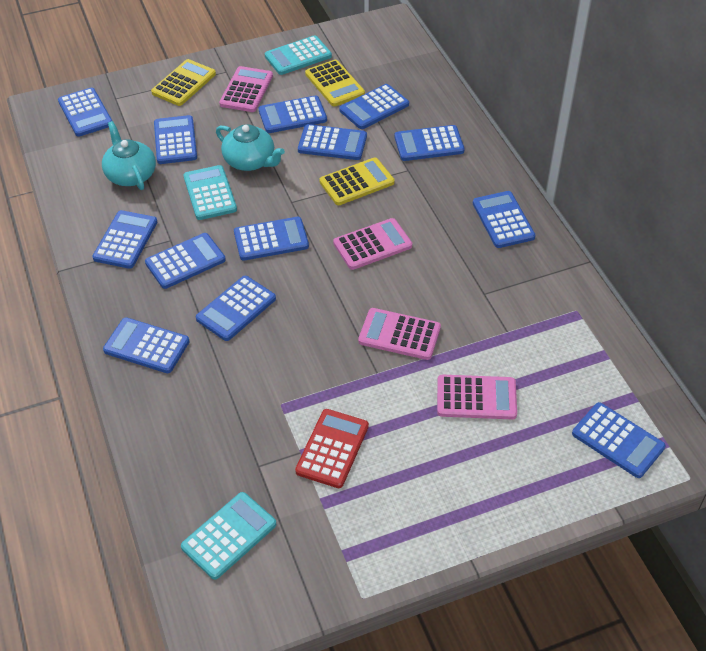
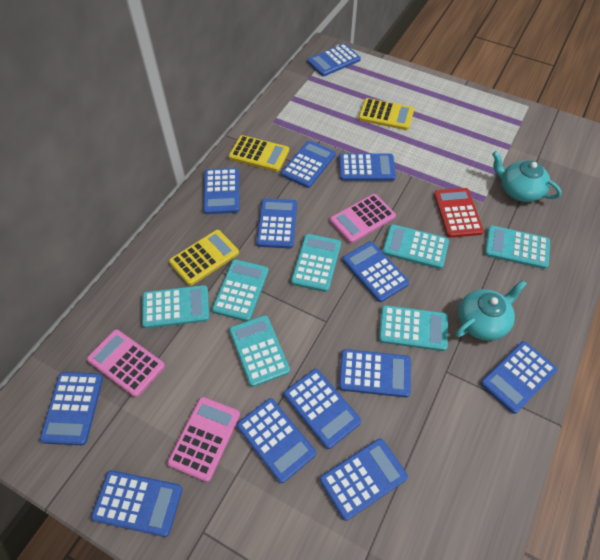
pink calculator: 4 -> 3
turquoise calculator: 3 -> 7

